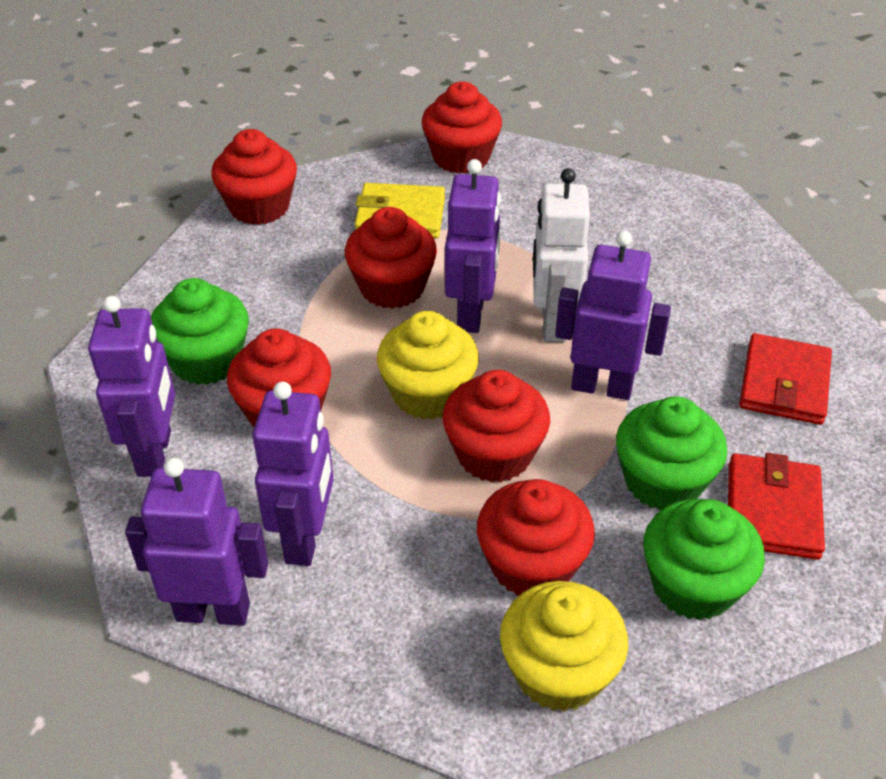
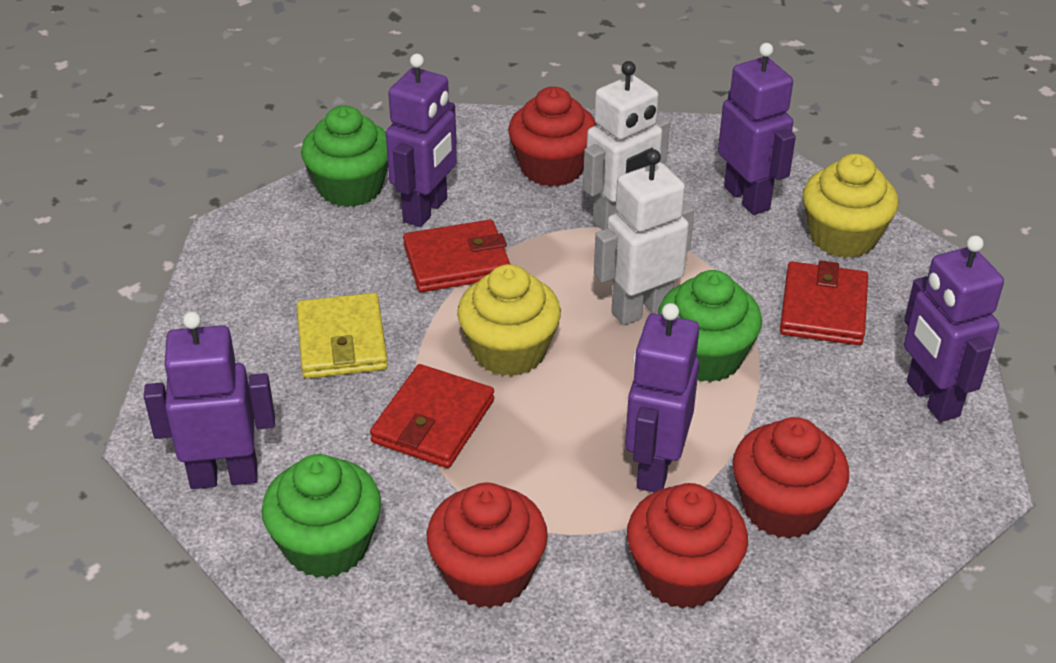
red cupcake: 6 -> 4
red wallet: 2 -> 3
white robot: 1 -> 2

